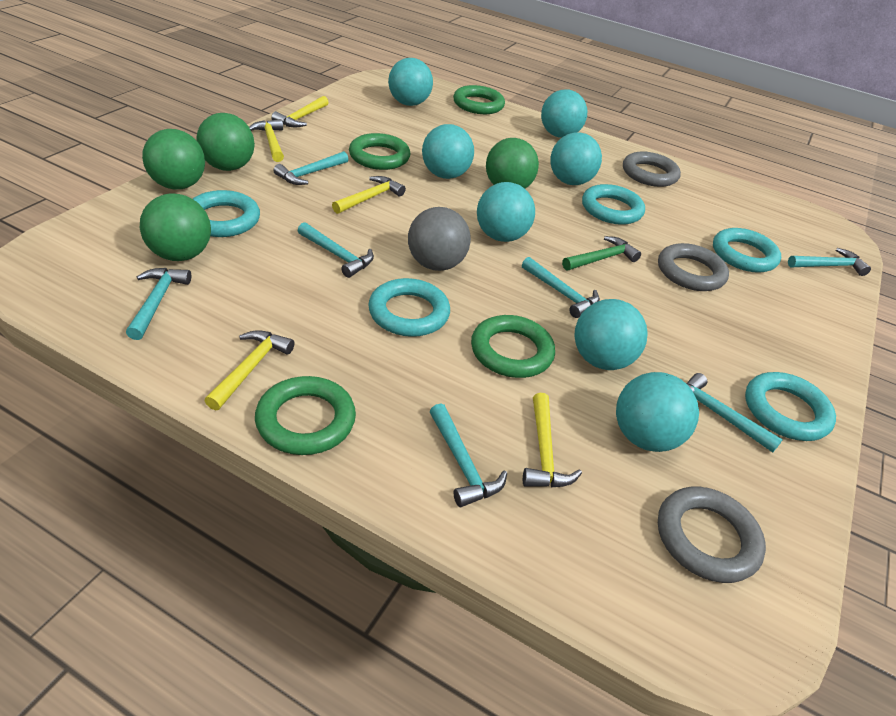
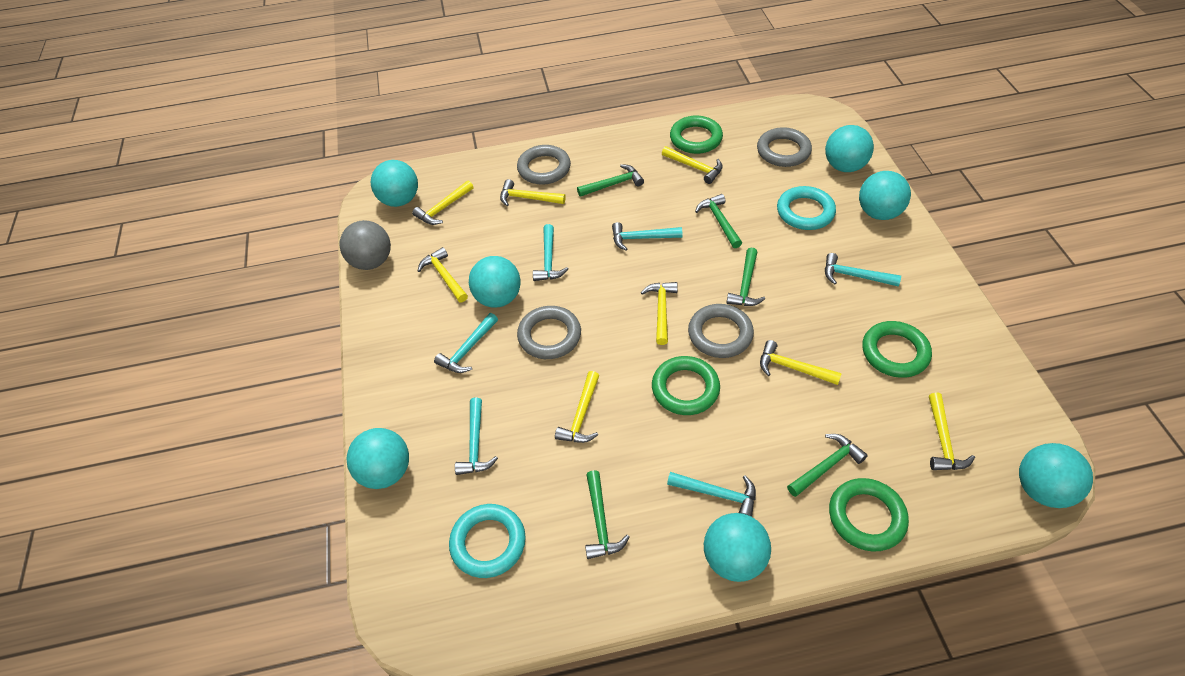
green ball: 4 -> 0
green hammer: 1 -> 5
grey ring: 3 -> 4
turquoise hammer: 7 -> 6
turquoise ring: 5 -> 2
yellow hammer: 5 -> 8

